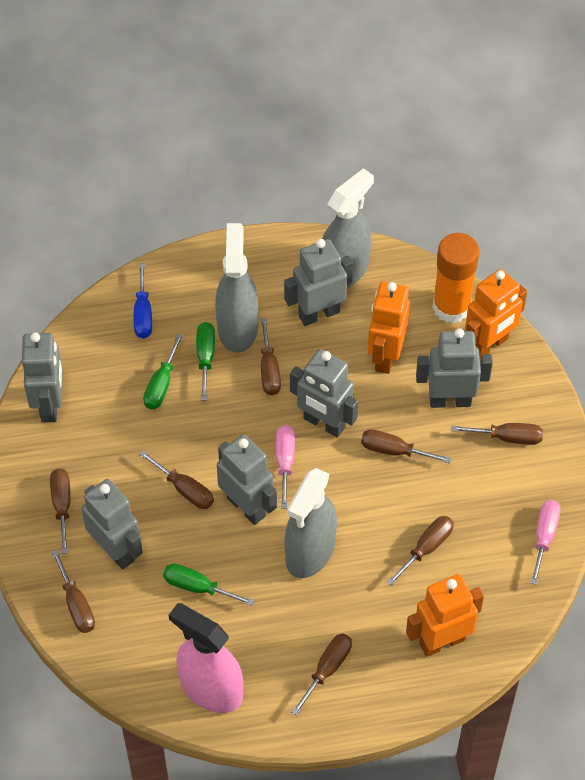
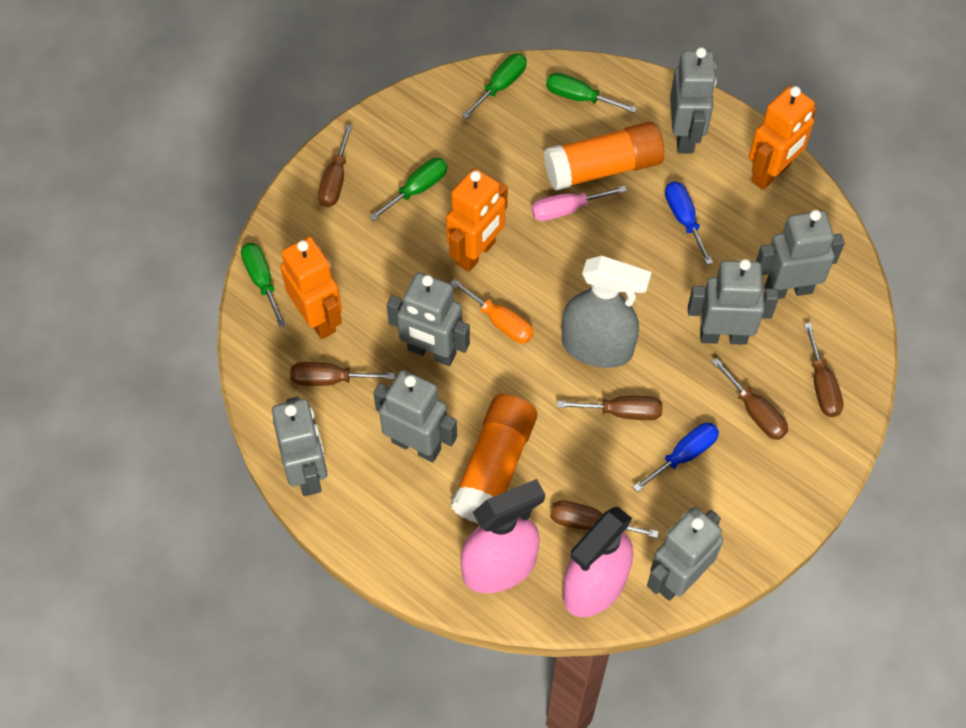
blue screwdriver: 1 -> 2
brown screwdriver: 8 -> 6
green screwdriver: 3 -> 4
grey robot: 6 -> 7
grey spray bottle: 3 -> 1
orange glue stick: 1 -> 2
orange screwdriver: 0 -> 1
pink screwdriver: 2 -> 1
pink spray bottle: 1 -> 2

